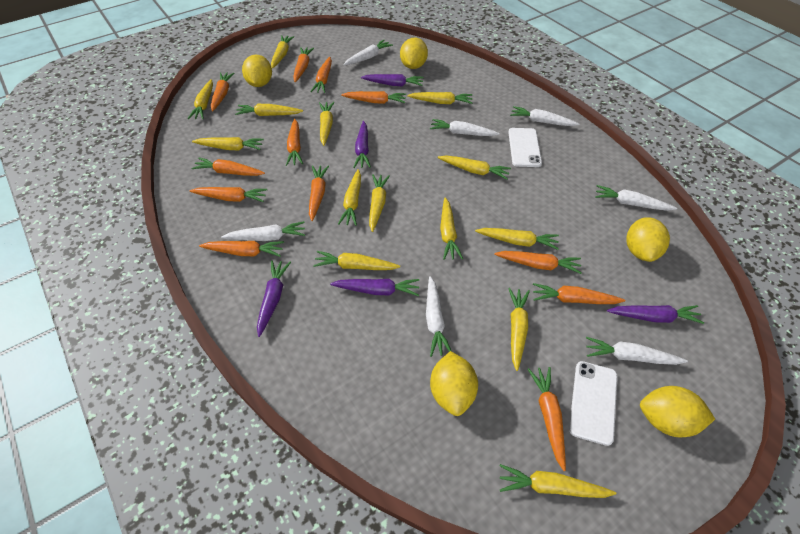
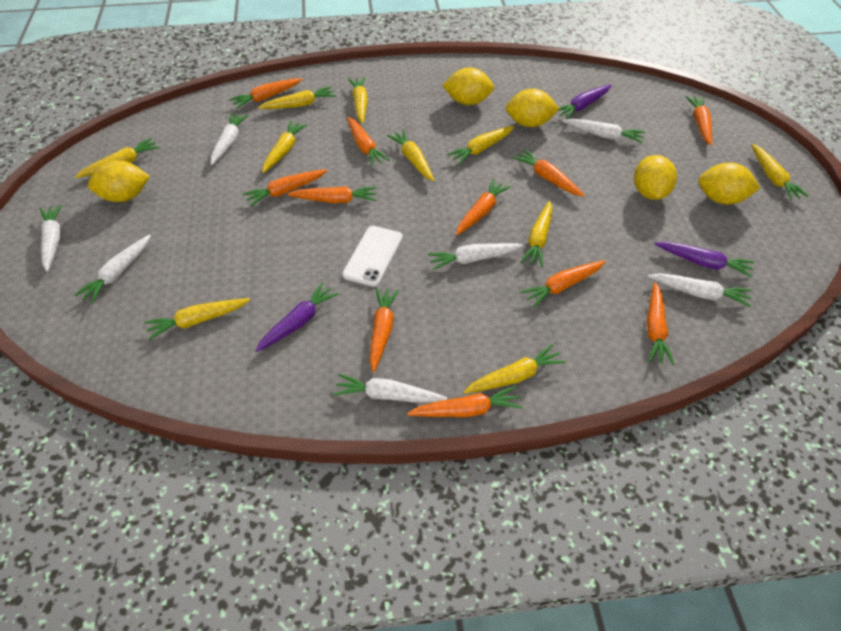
orange carrot: 12 -> 11
purple carrot: 5 -> 3
white phone: 2 -> 1
yellow carrot: 14 -> 10

